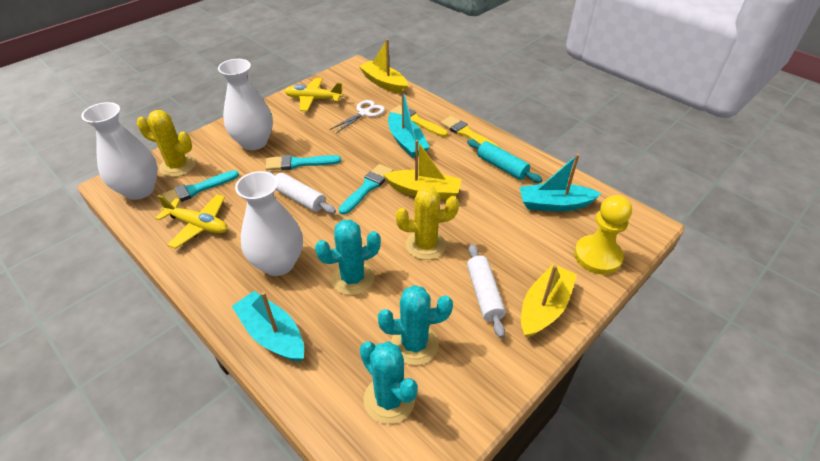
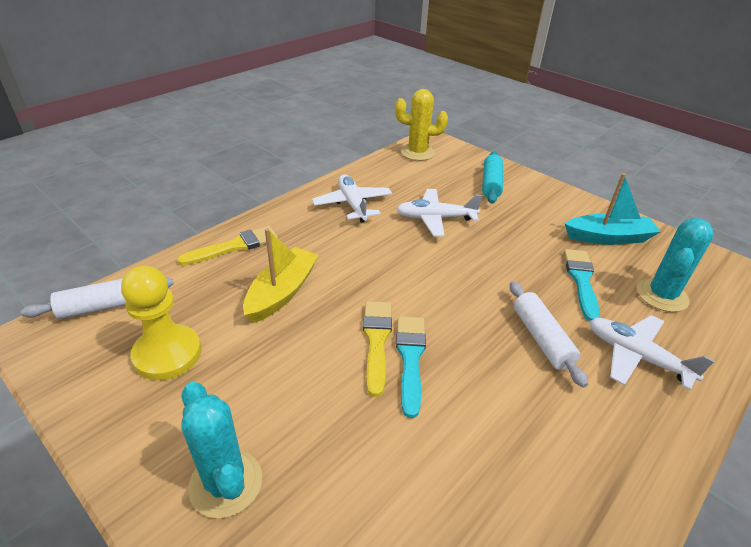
turquoise boat: 3 -> 1
turquoise brush: 3 -> 2
turquoise cactus: 3 -> 2
white plane: 0 -> 3
white scissors: 1 -> 0
white vase: 3 -> 0
yellow boat: 3 -> 1
yellow cactus: 2 -> 1
yellow plane: 2 -> 0

